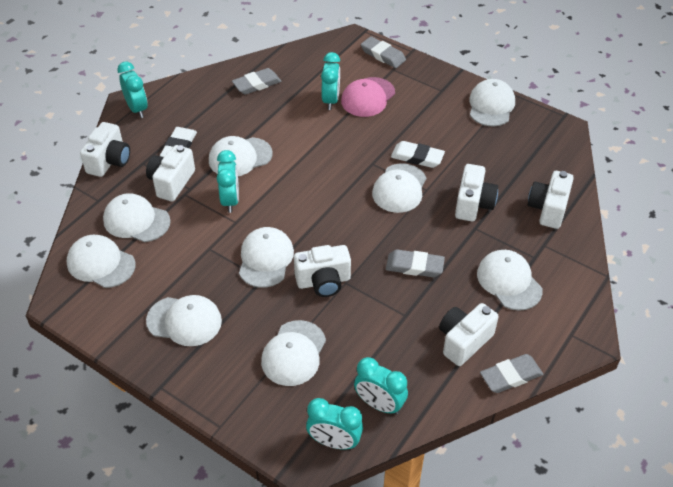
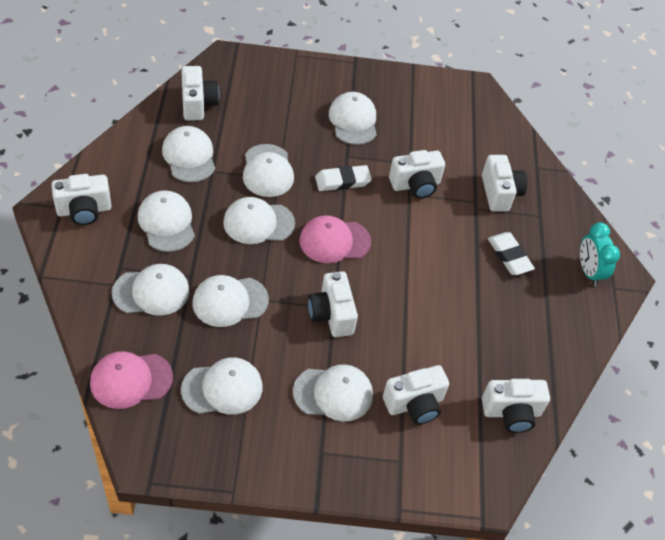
grey eraser: 4 -> 0
pink cap: 1 -> 2
turquoise clock: 5 -> 1
white camera: 6 -> 7

